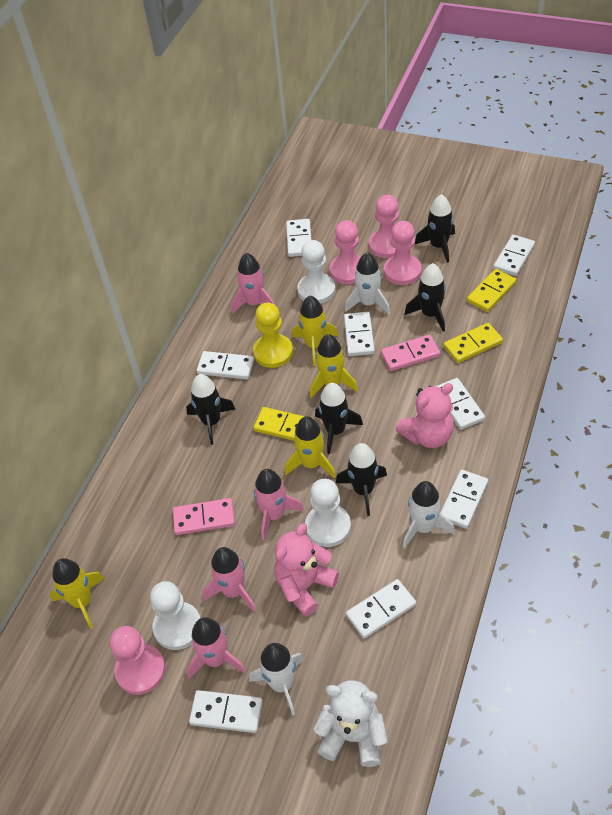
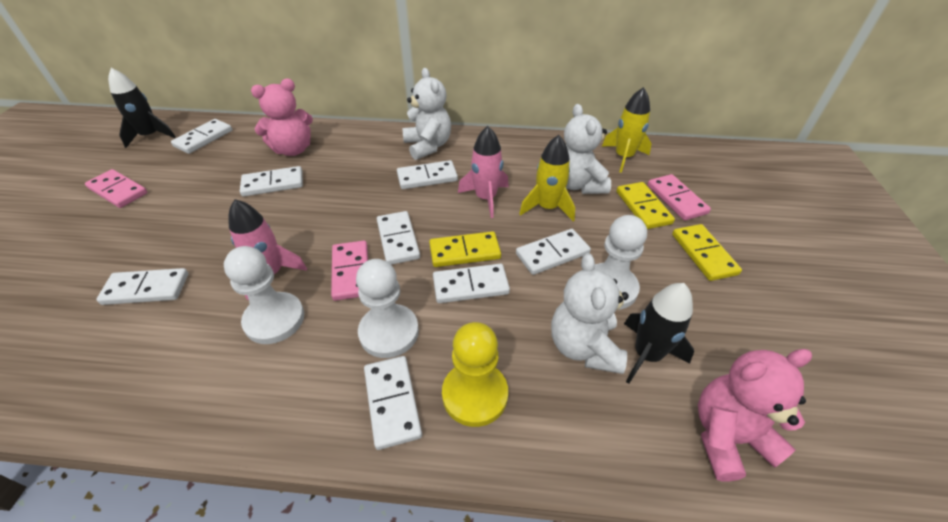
black rocket: 5 -> 2
pink domino: 2 -> 3
pink pawn: 4 -> 0
pink rocket: 4 -> 2
white rocket: 3 -> 0
white teddy bear: 1 -> 3
yellow rocket: 4 -> 2

